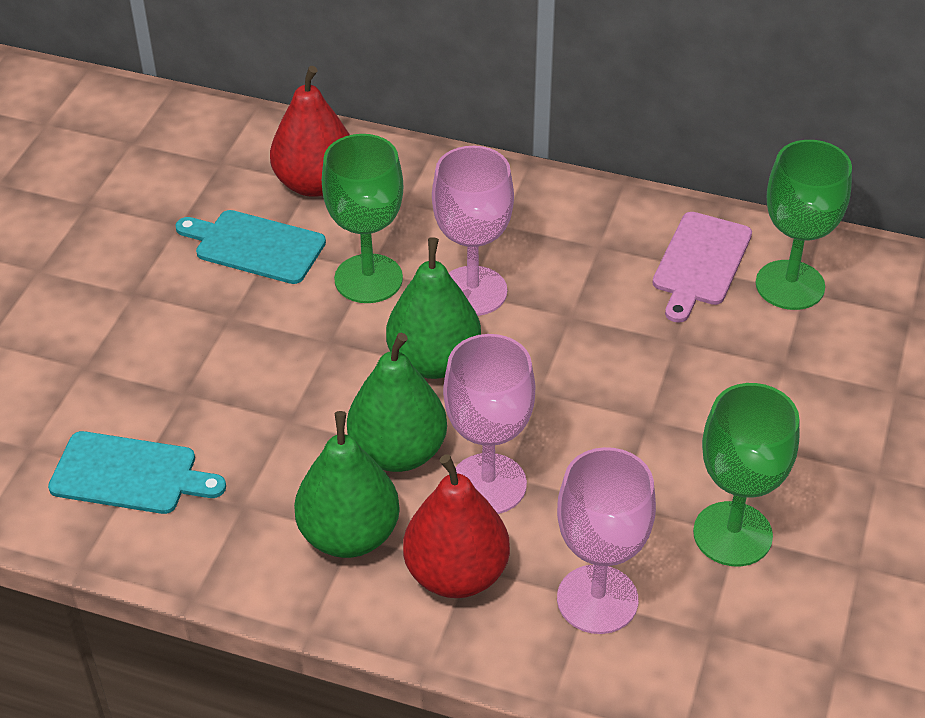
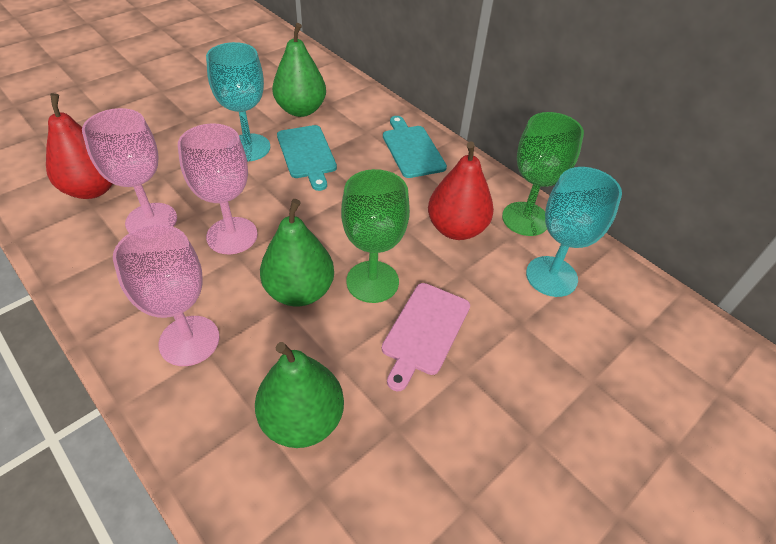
green goblet: 3 -> 2
turquoise goblet: 0 -> 2

